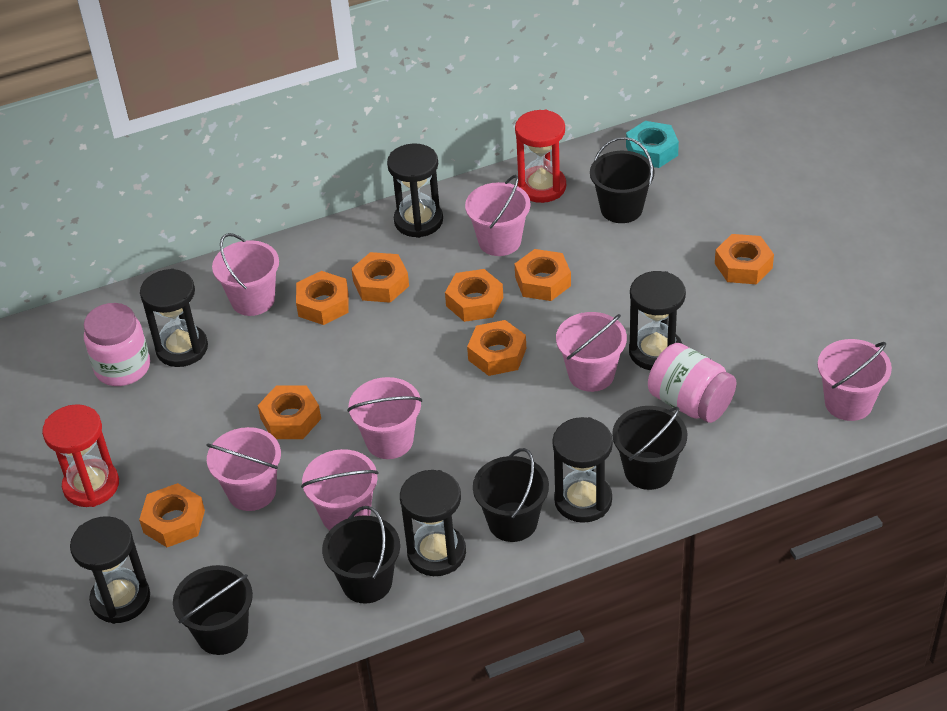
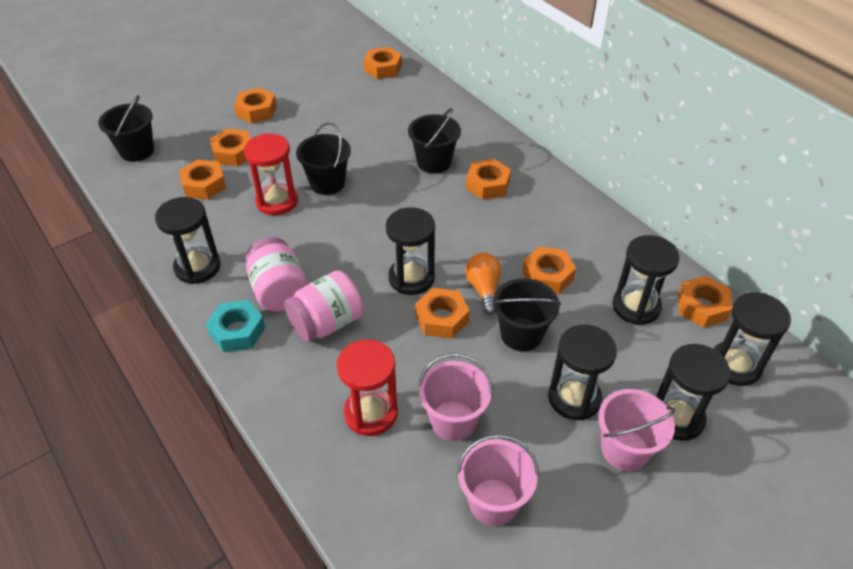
black bucket: 5 -> 4
orange light bulb: 0 -> 1
pink bucket: 7 -> 3

